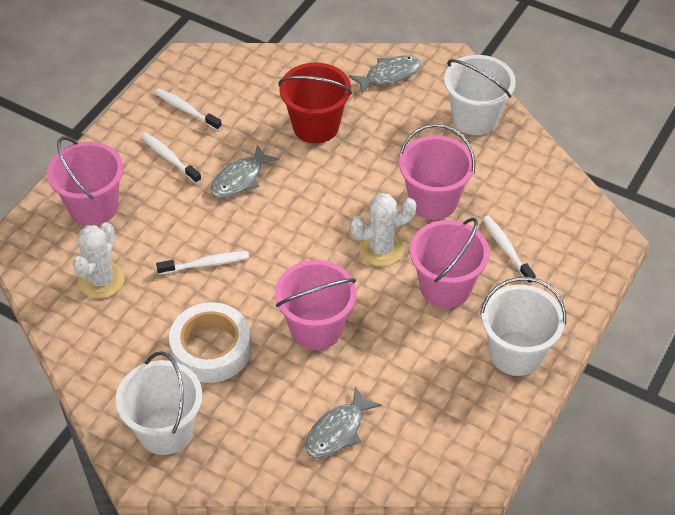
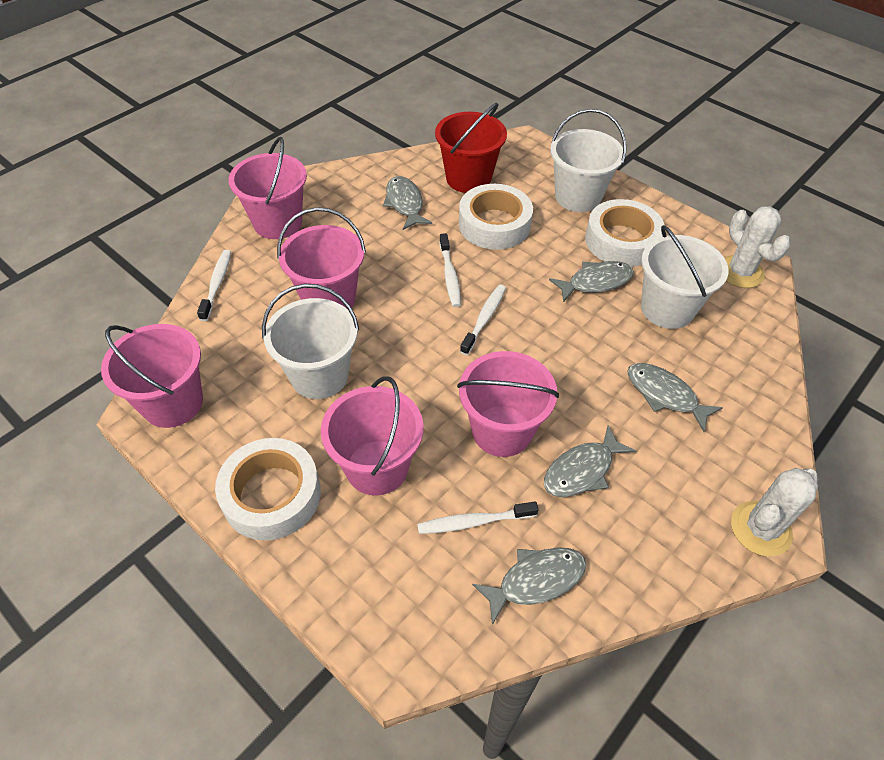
grey fish: 3 -> 5
pink bucket: 4 -> 5
white tape: 1 -> 3

